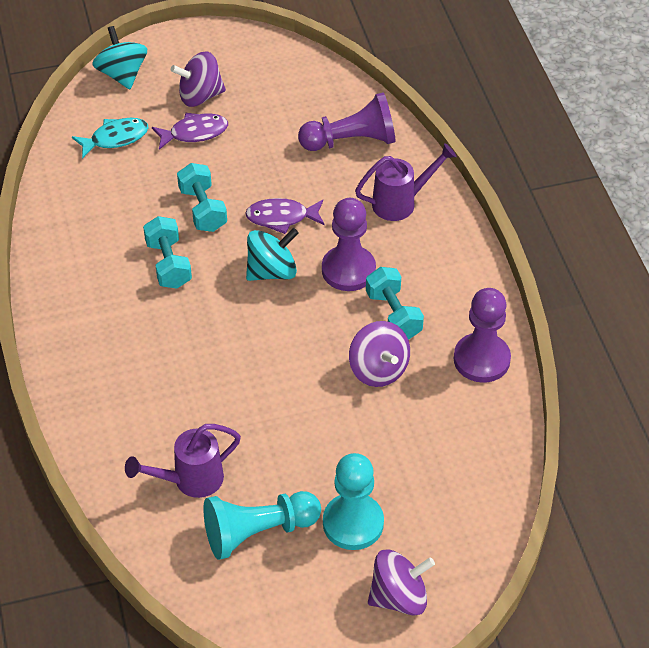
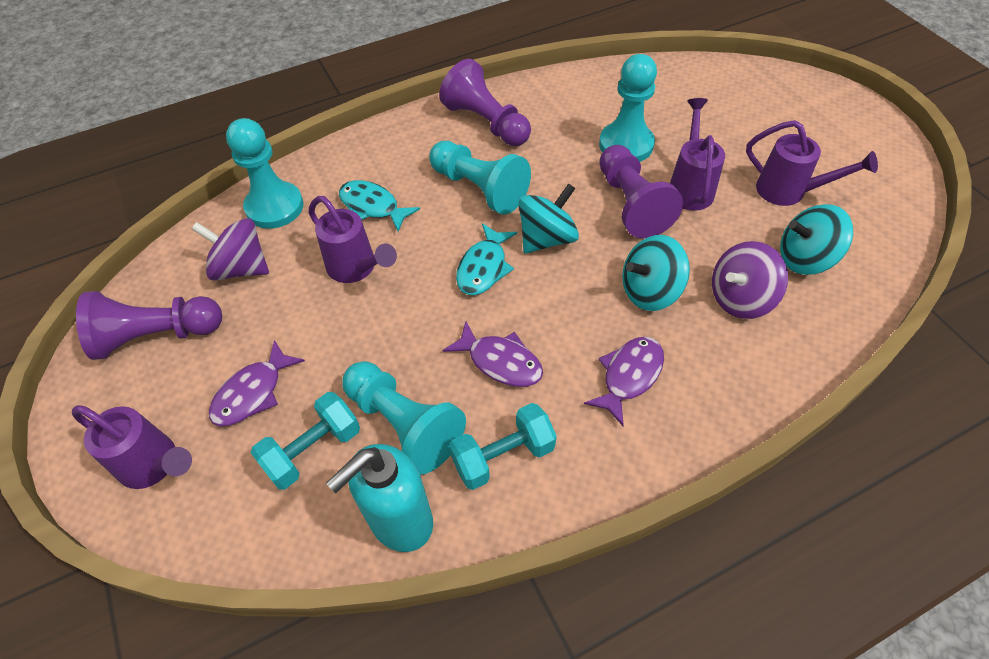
purple fish: 2 -> 3
purple spinning top: 3 -> 2
purple watering can: 2 -> 4
turquoise dumbbell: 3 -> 2
turquoise fish: 1 -> 2
turquoise pawn: 2 -> 4
turquoise soap dispenser: 0 -> 1
turquoise spinning top: 2 -> 3

